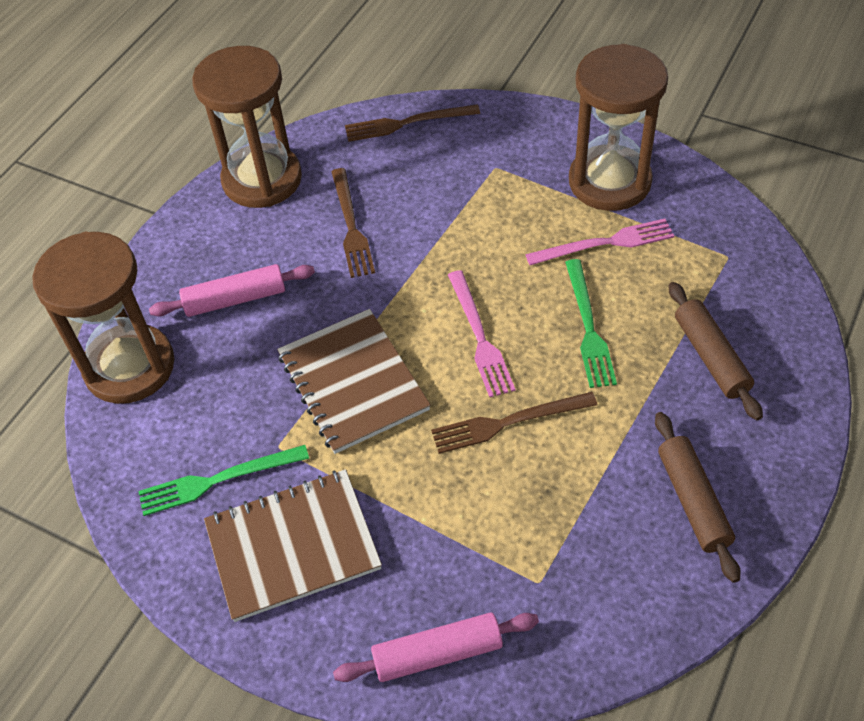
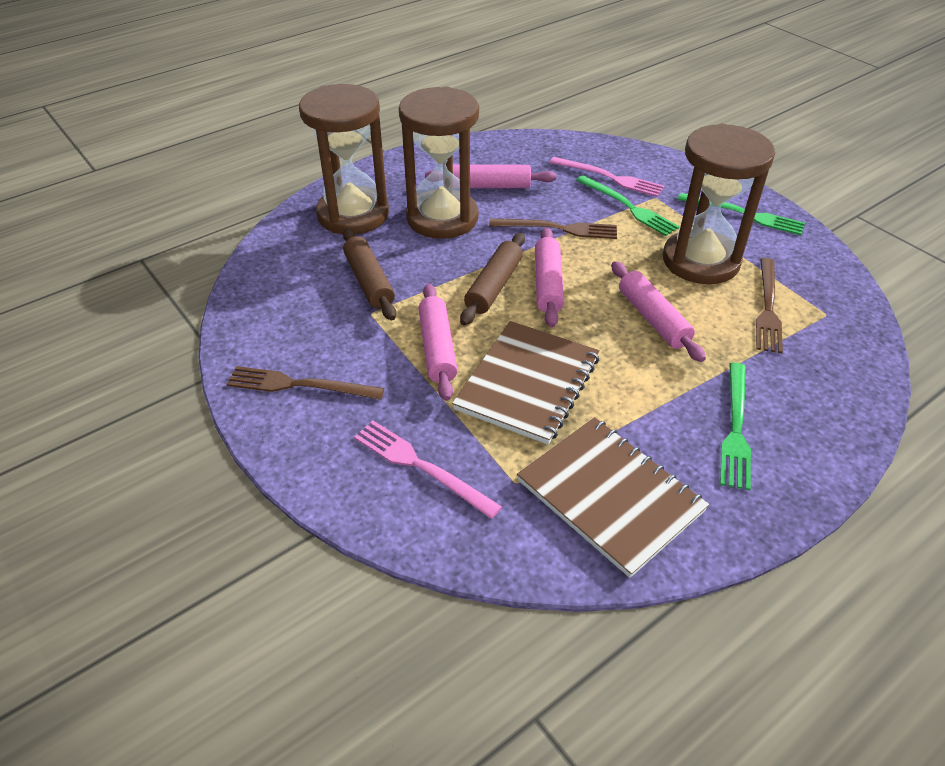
green fork: 2 -> 3
pink rolling pin: 2 -> 4

